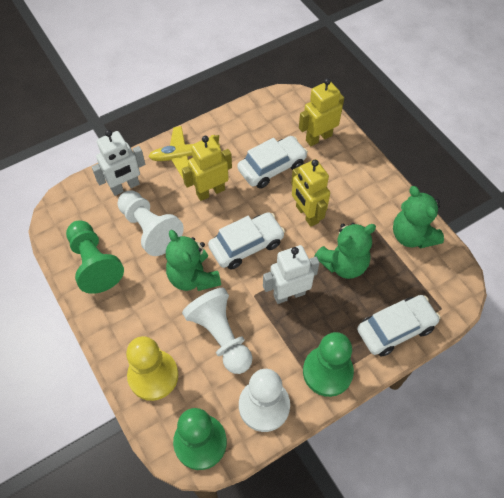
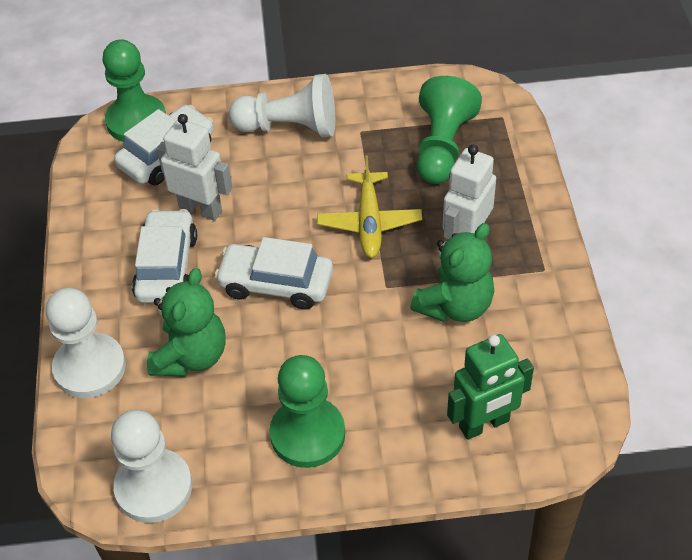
green robot: 0 -> 1
green teddy bear: 3 -> 2
yellow pawn: 1 -> 0
yellow robot: 3 -> 0

